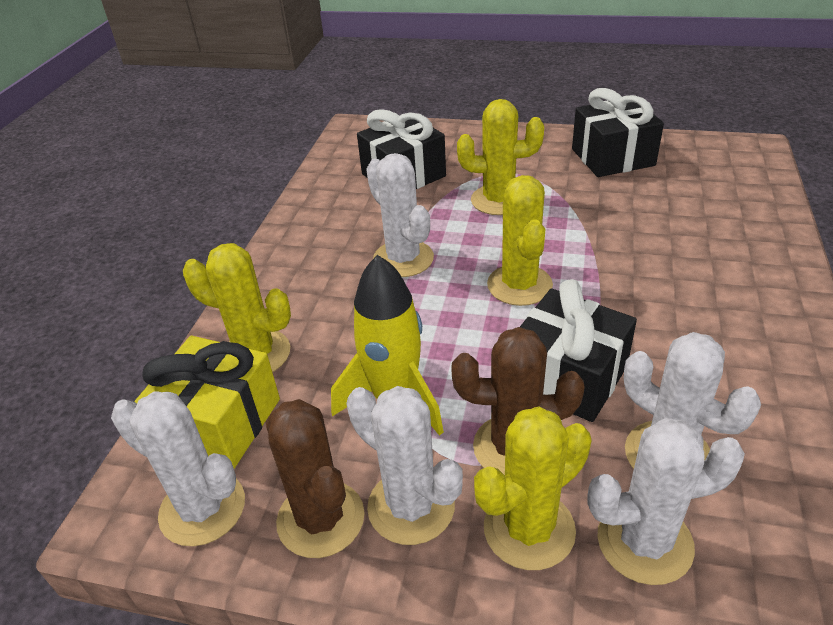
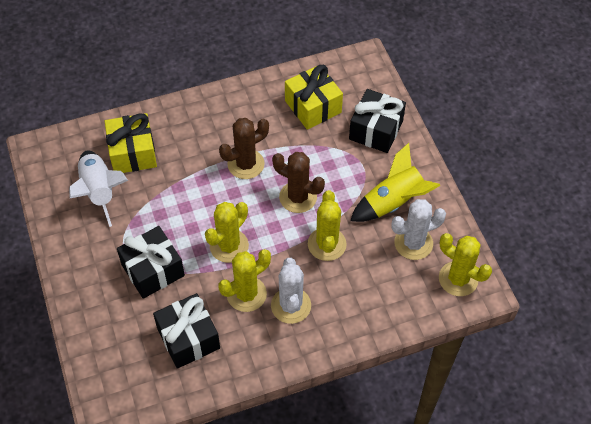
white cactus: 5 -> 2
white rocket: 0 -> 1
yellow gift: 1 -> 2

